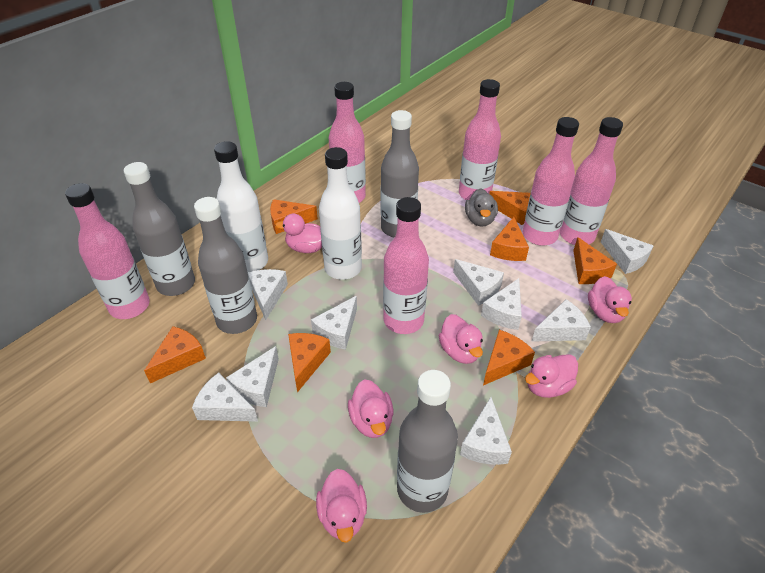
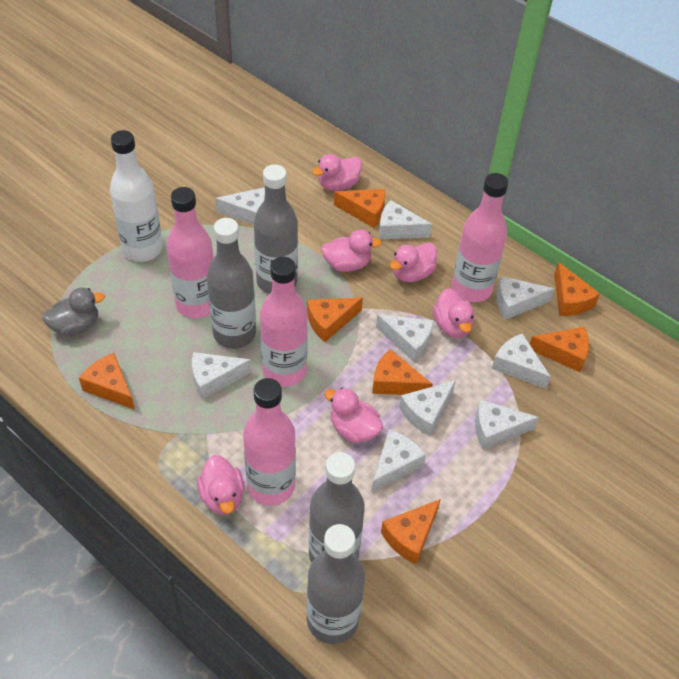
pink bottle: 6 -> 4
white bottle: 2 -> 1

